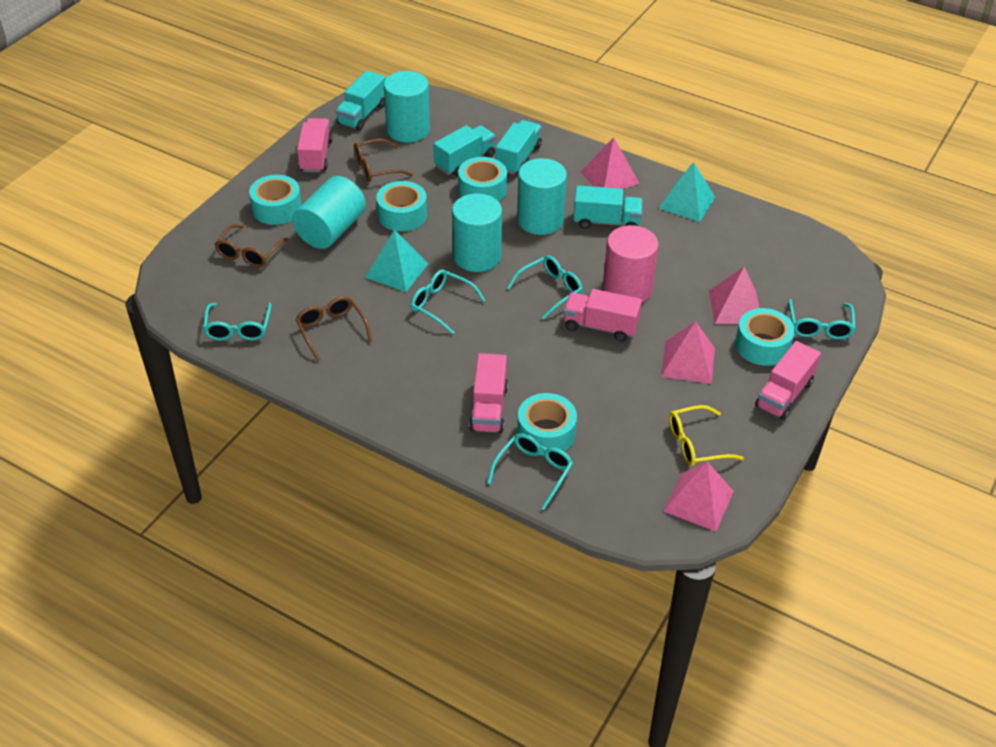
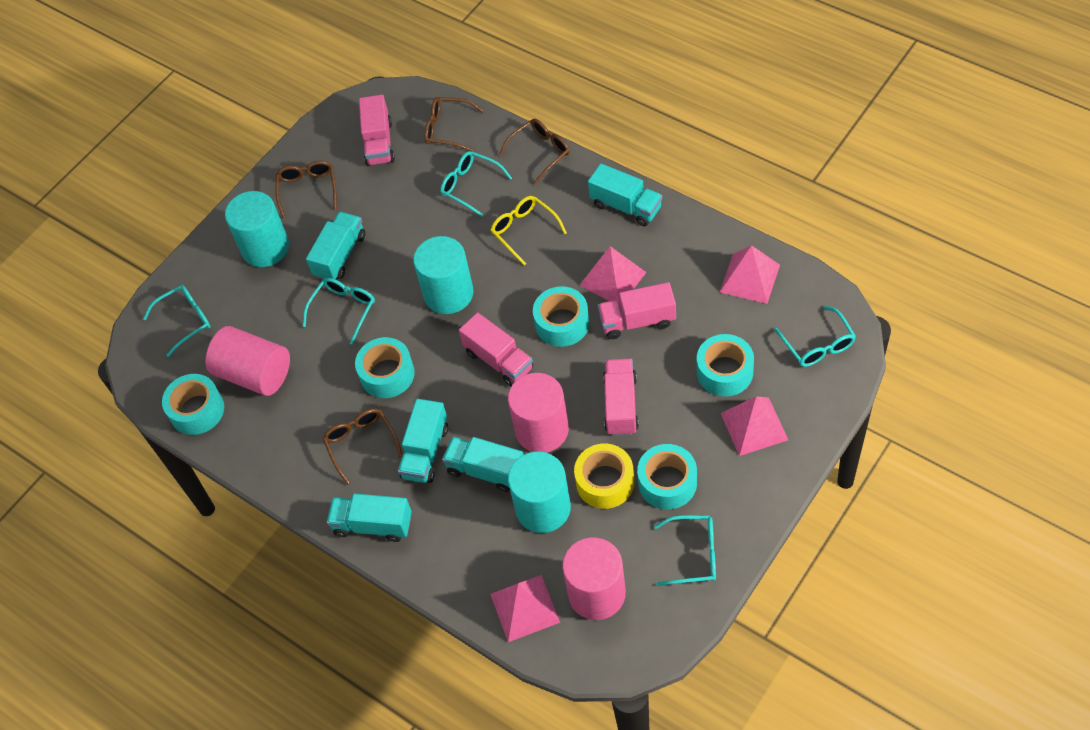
brown glasses: 3 -> 4
pink cylinder: 1 -> 3
turquoise cylinder: 4 -> 3
turquoise pyramid: 2 -> 0
turquoise truck: 4 -> 5
yellow tape: 0 -> 1

